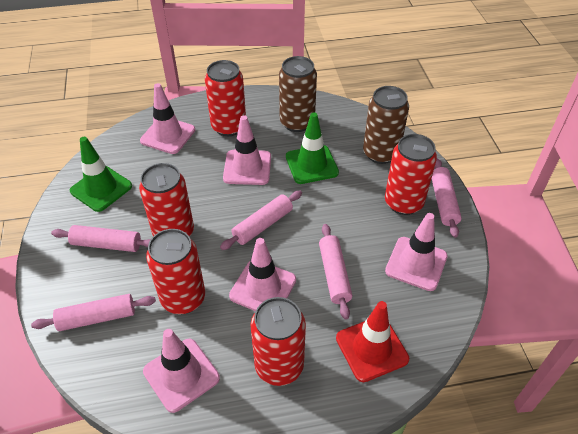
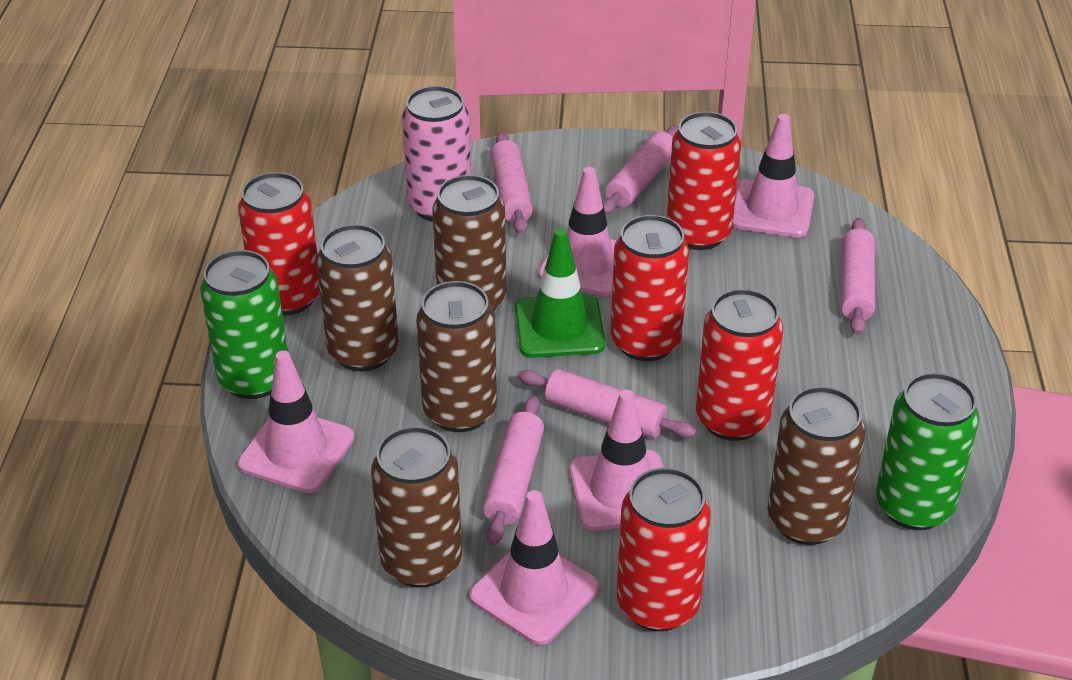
brown can: 2 -> 5
green can: 0 -> 2
green traffic cone: 2 -> 1
pink can: 0 -> 1
red traffic cone: 1 -> 0

